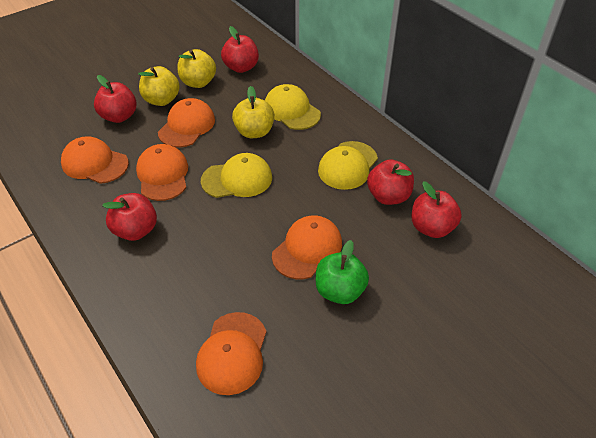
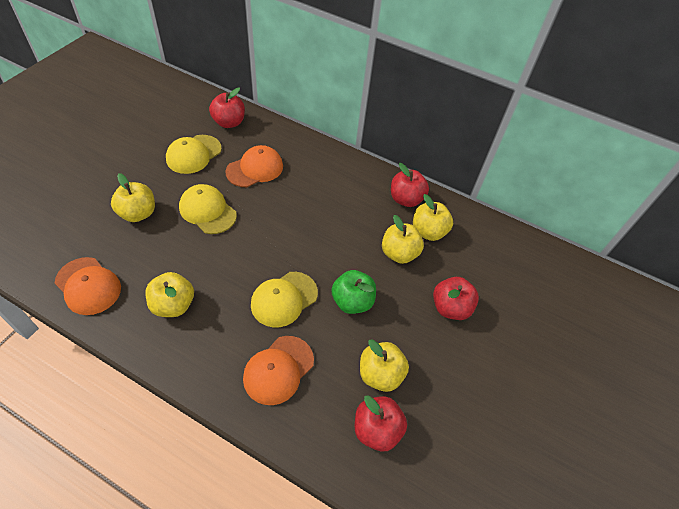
orange cap: 5 -> 3
red apple: 5 -> 4
yellow apple: 3 -> 5

